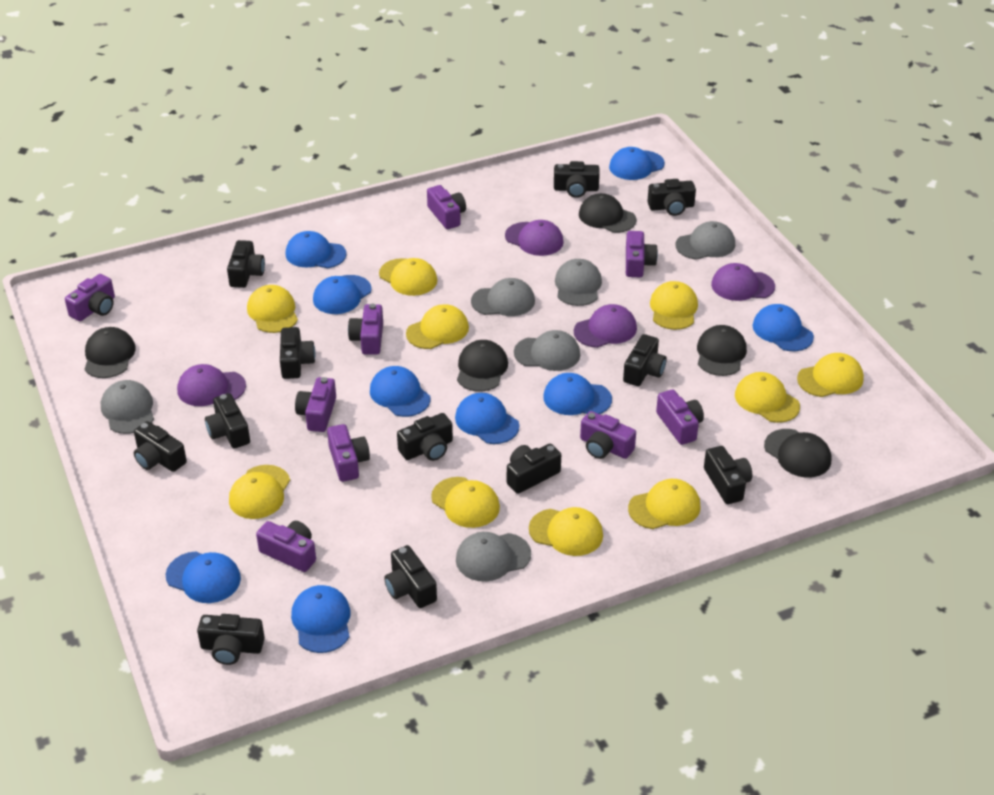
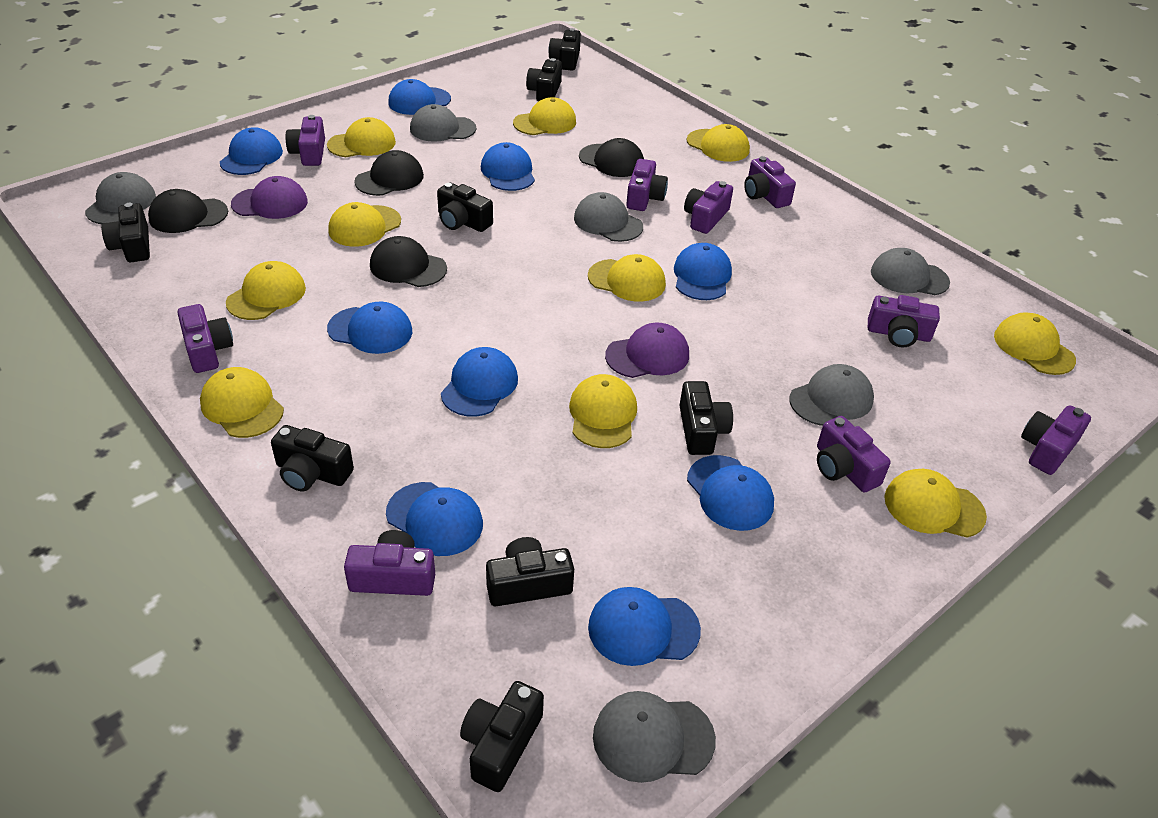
black camera: 12 -> 8
black cap: 5 -> 4
purple cap: 4 -> 2

